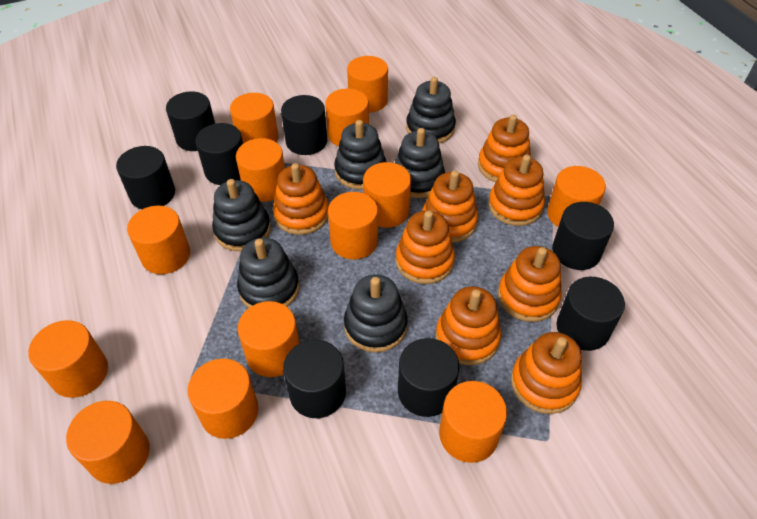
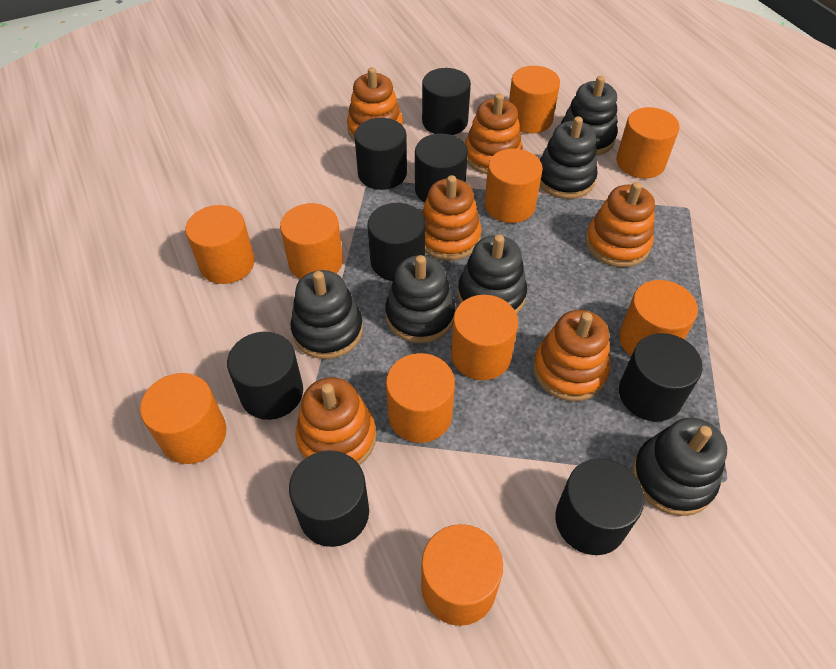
orange cylinder: 13 -> 10
orange stacking toy: 8 -> 6

